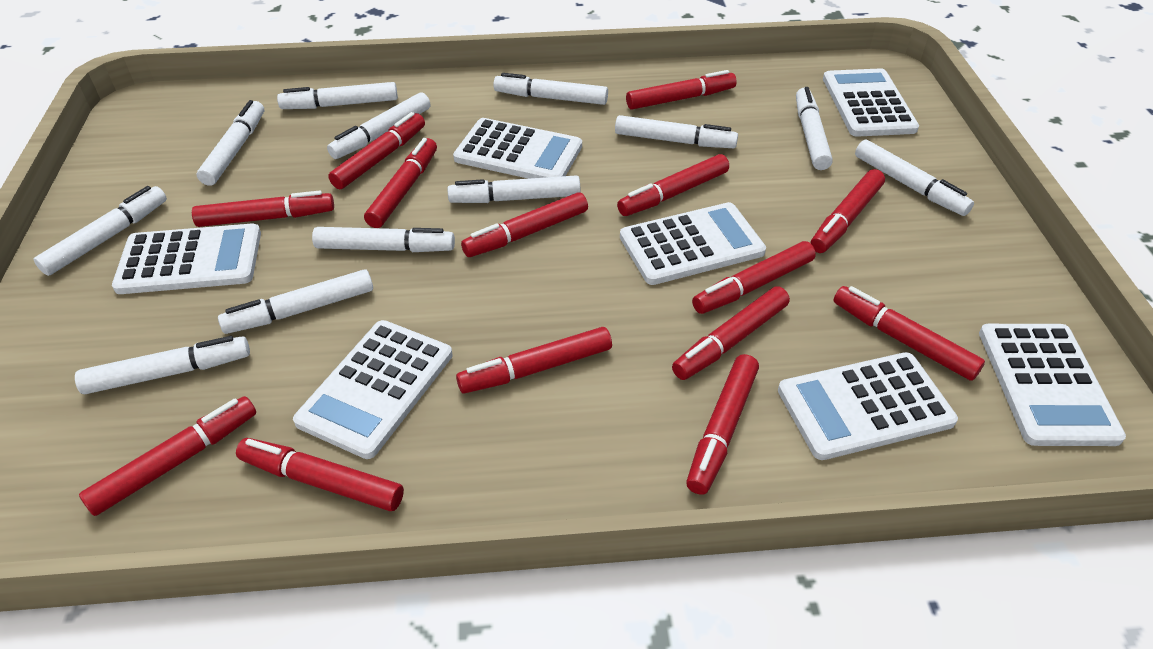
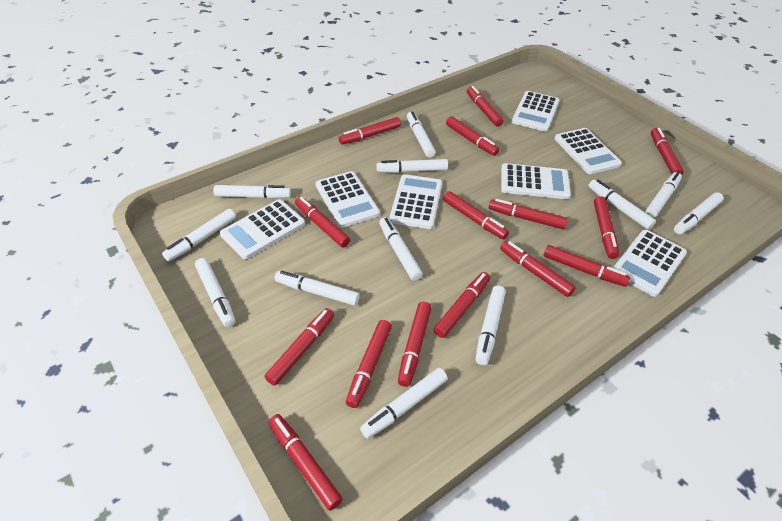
red marker: 14 -> 15

